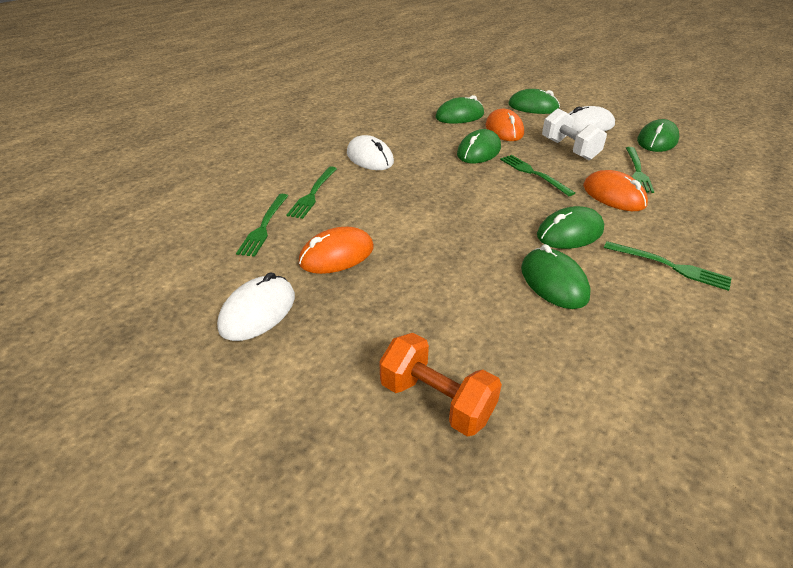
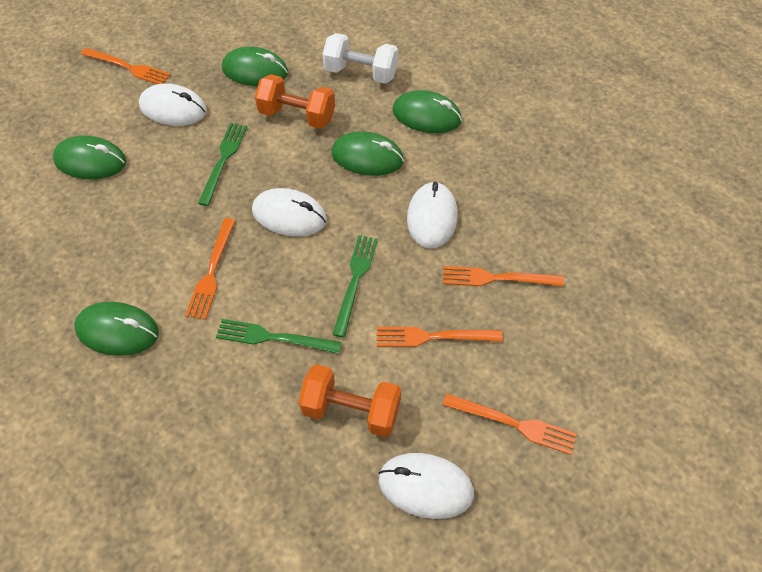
green fork: 5 -> 3
green mouse: 6 -> 5
orange dumbbell: 1 -> 2
orange fork: 0 -> 5
orange mouse: 3 -> 0
white mouse: 3 -> 4

